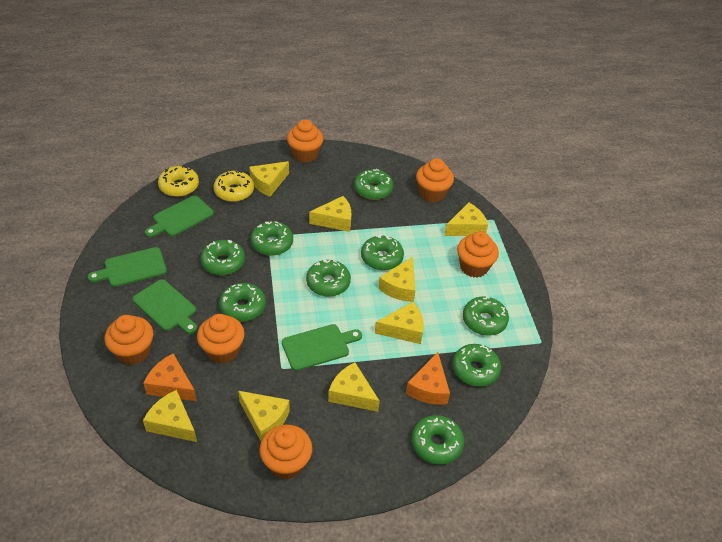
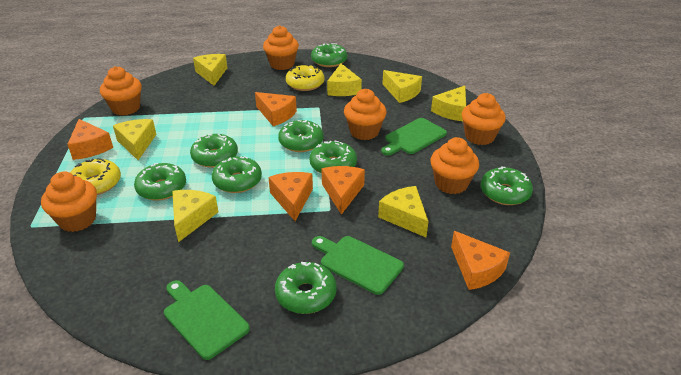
green cutting board: 4 -> 3
green donut: 9 -> 8
orange cheese: 2 -> 5
yellow cheese: 8 -> 7

